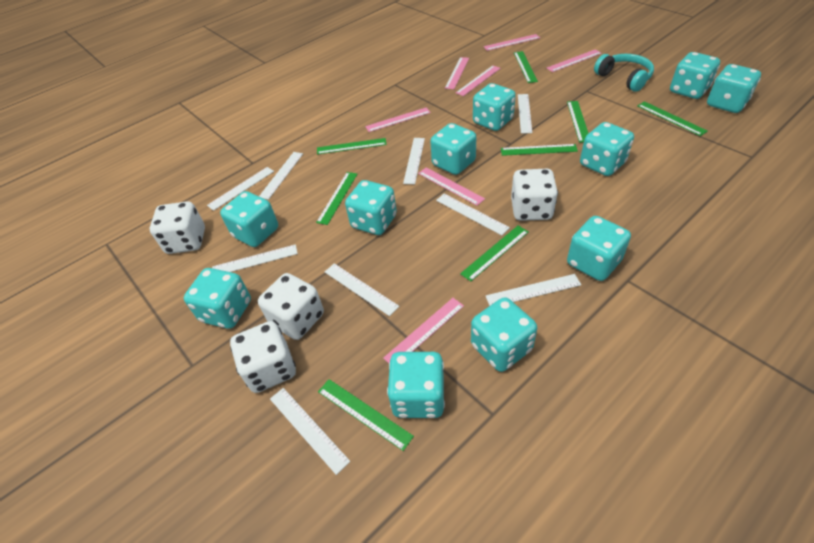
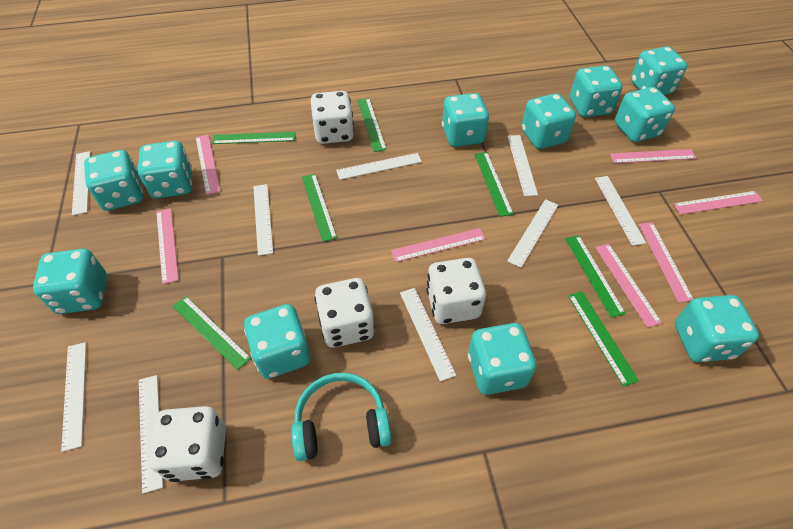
green ruler: 8 -> 7

